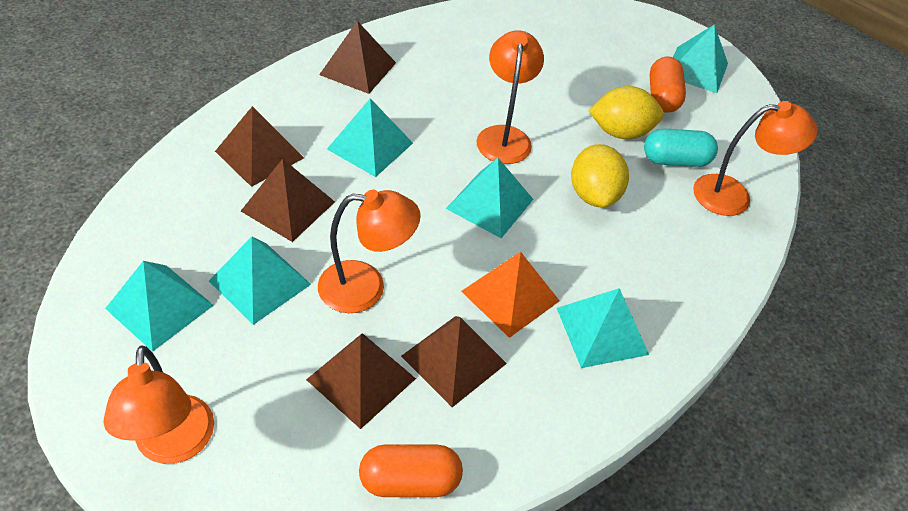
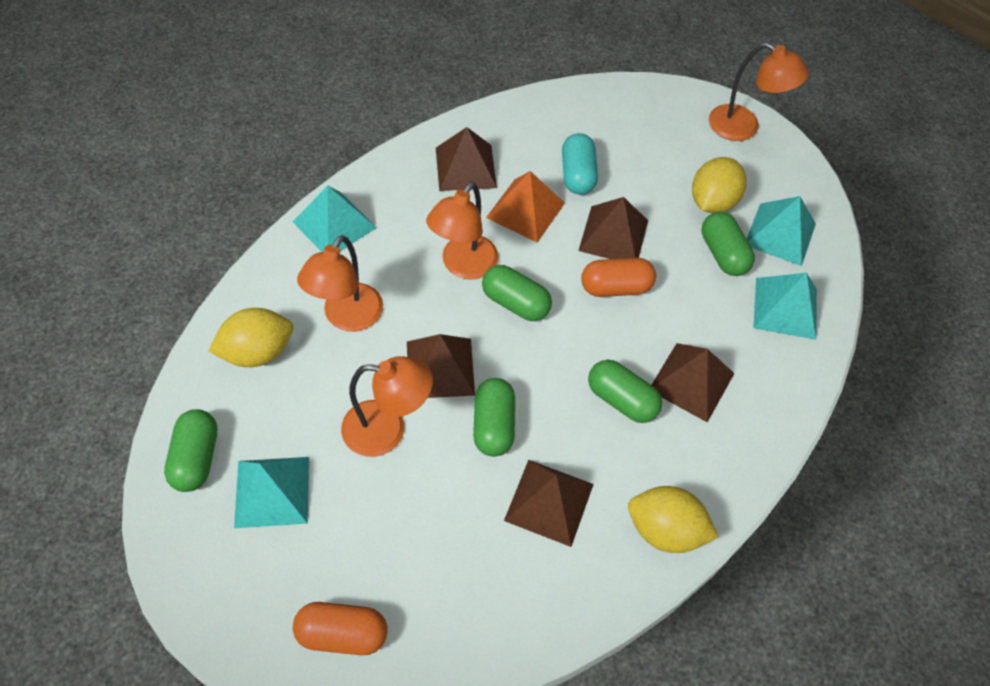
green capsule: 0 -> 5
turquoise pyramid: 6 -> 4
yellow lemon: 2 -> 3

